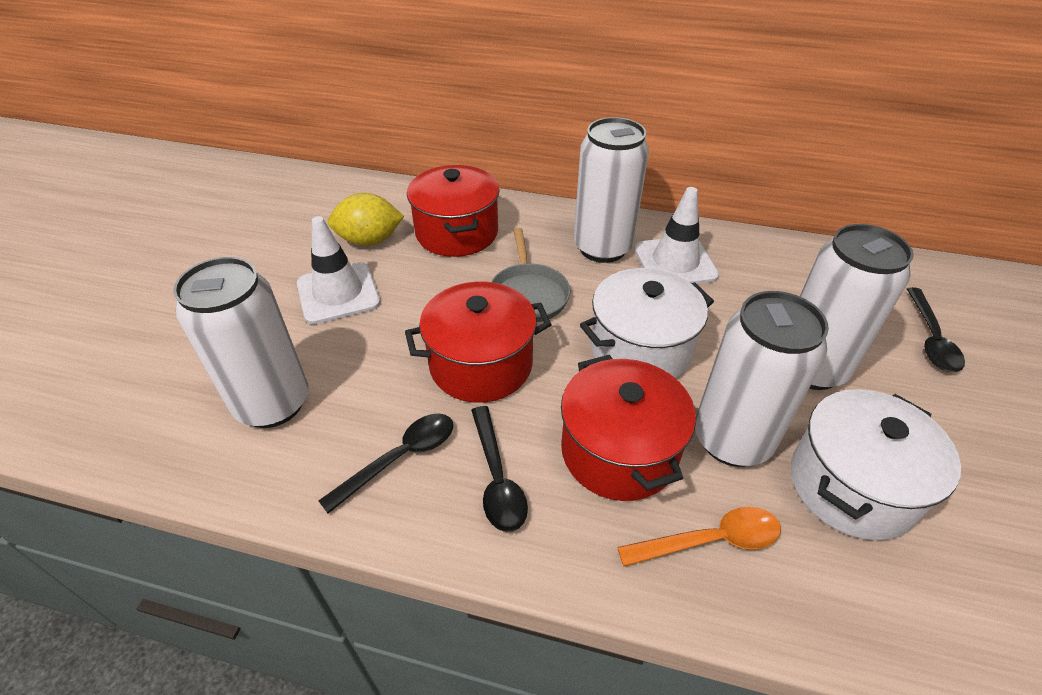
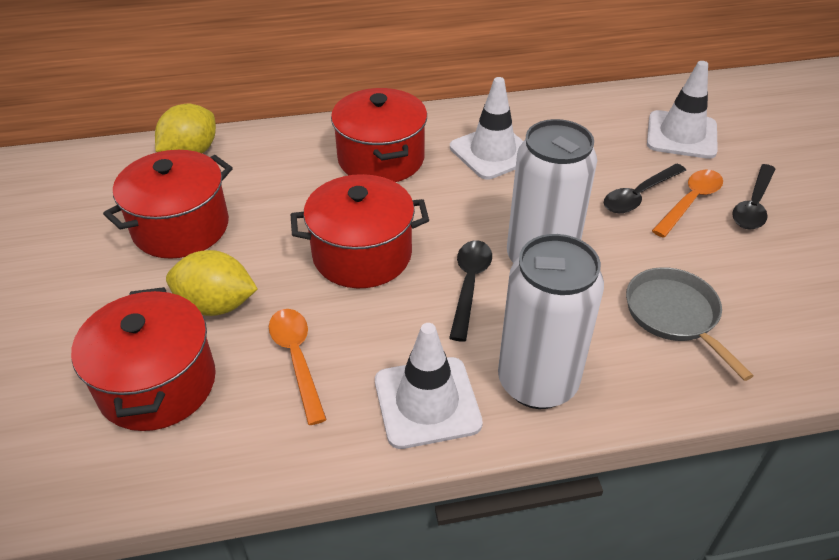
orange spoon: 1 -> 2
red pot: 3 -> 4
white can: 4 -> 2
white pot: 2 -> 0
white traffic cone: 2 -> 3
yellow lemon: 1 -> 2

